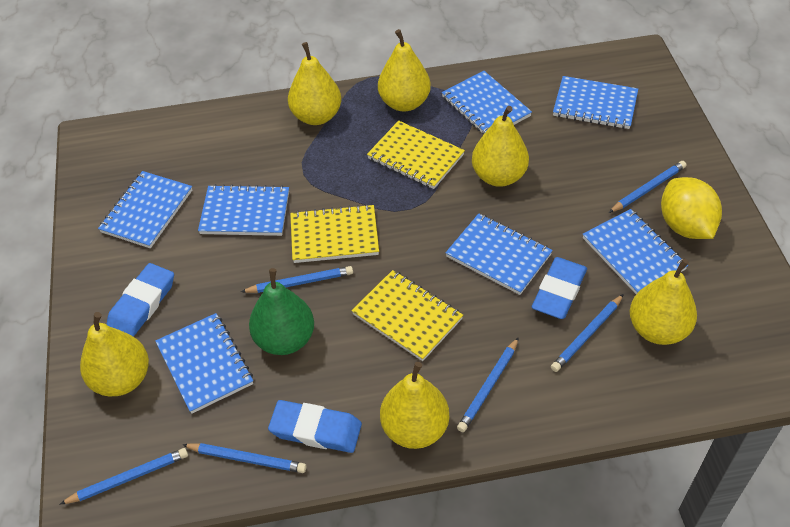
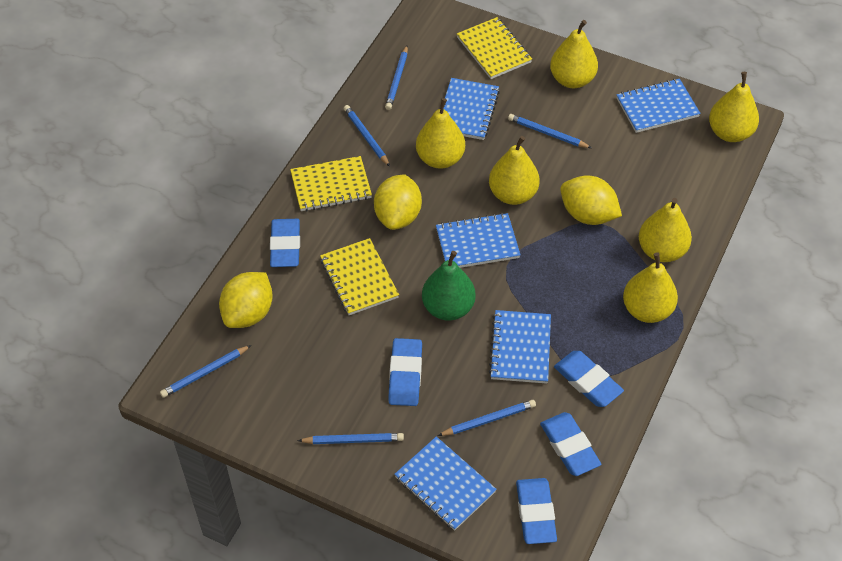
blue eraser: 3 -> 5
blue notebook: 7 -> 5
yellow lemon: 1 -> 3

